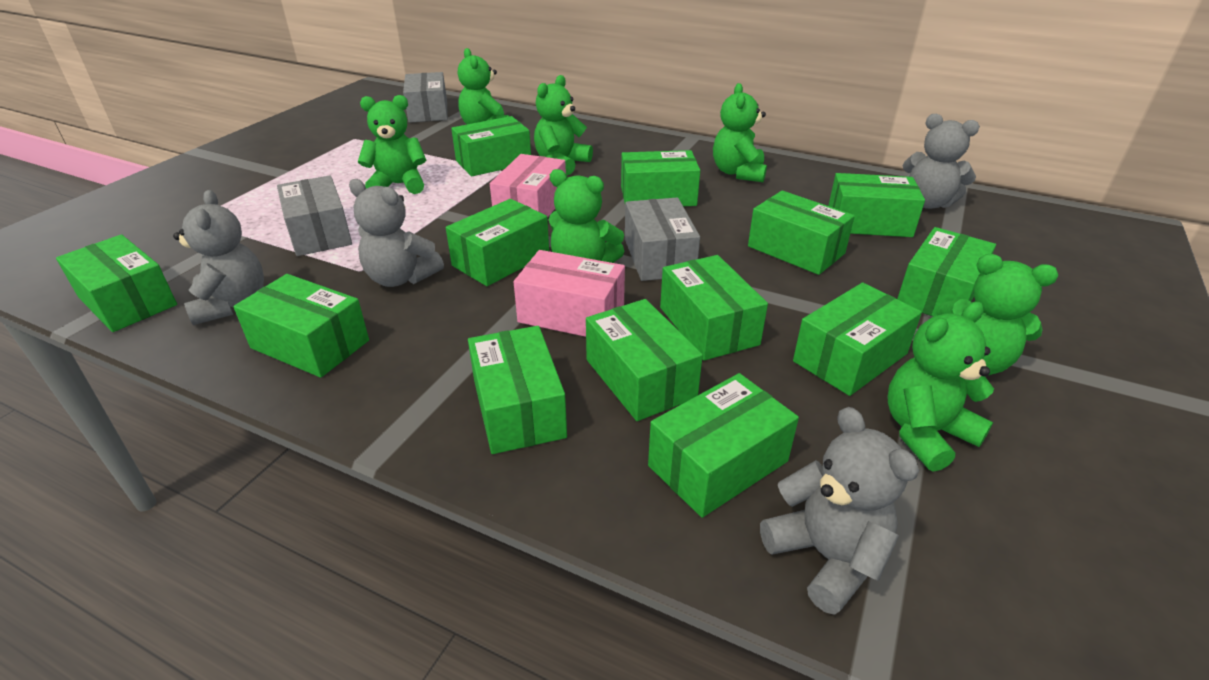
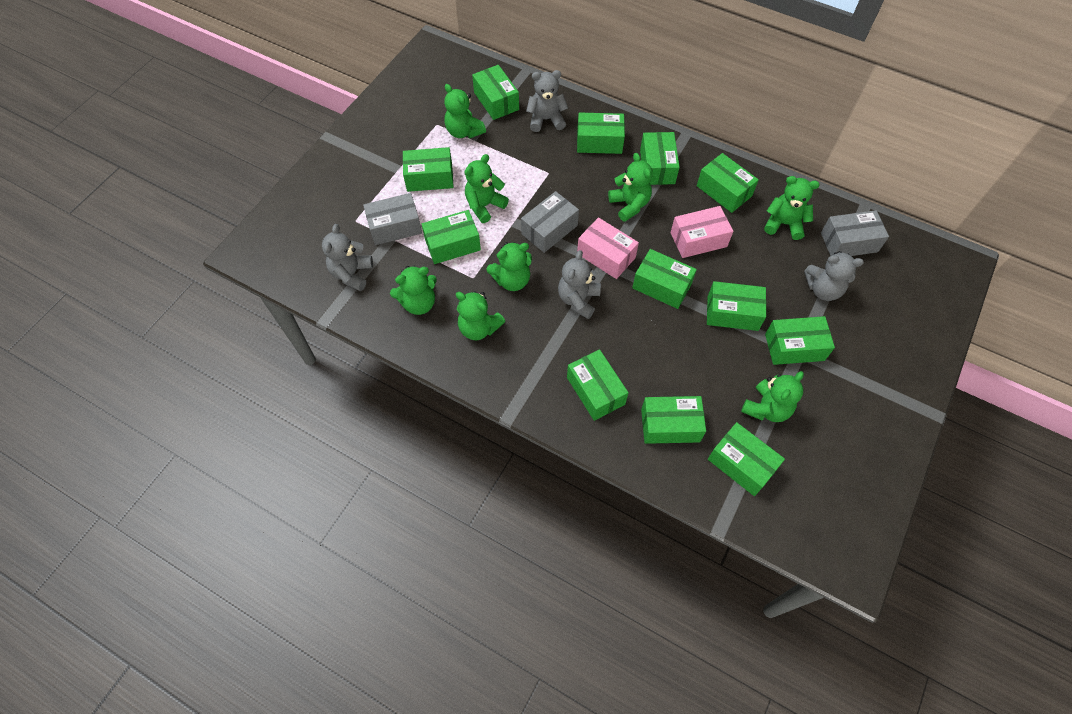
green box: 13 -> 12
green teddy bear: 7 -> 8

